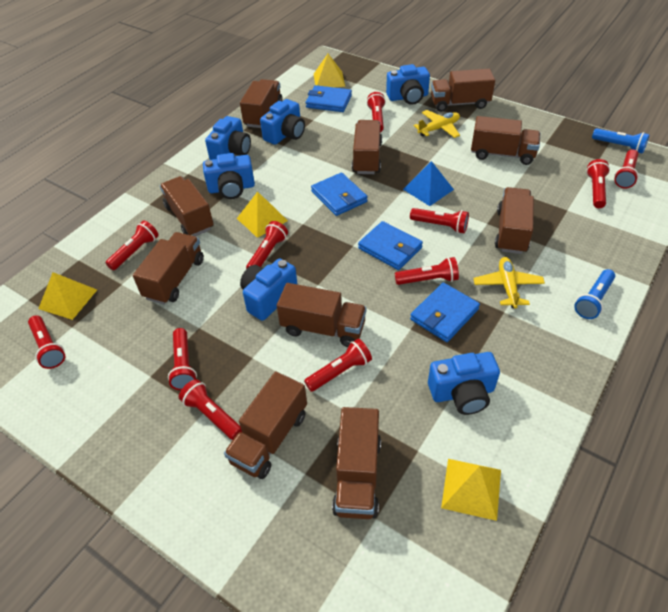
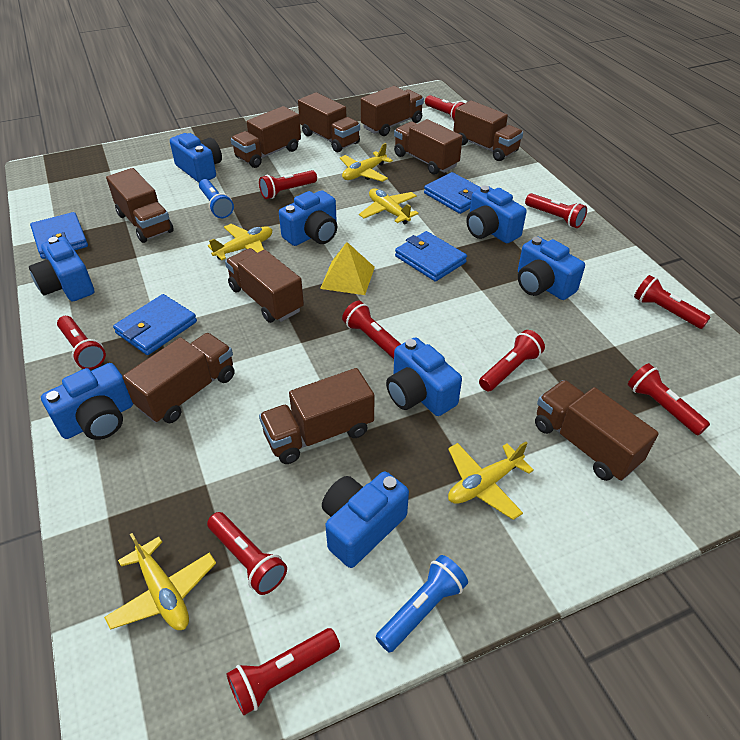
blue camera: 6 -> 8
blue pyramid: 1 -> 0
red flashlight: 11 -> 10
yellow plane: 2 -> 5
yellow pyramid: 4 -> 1

